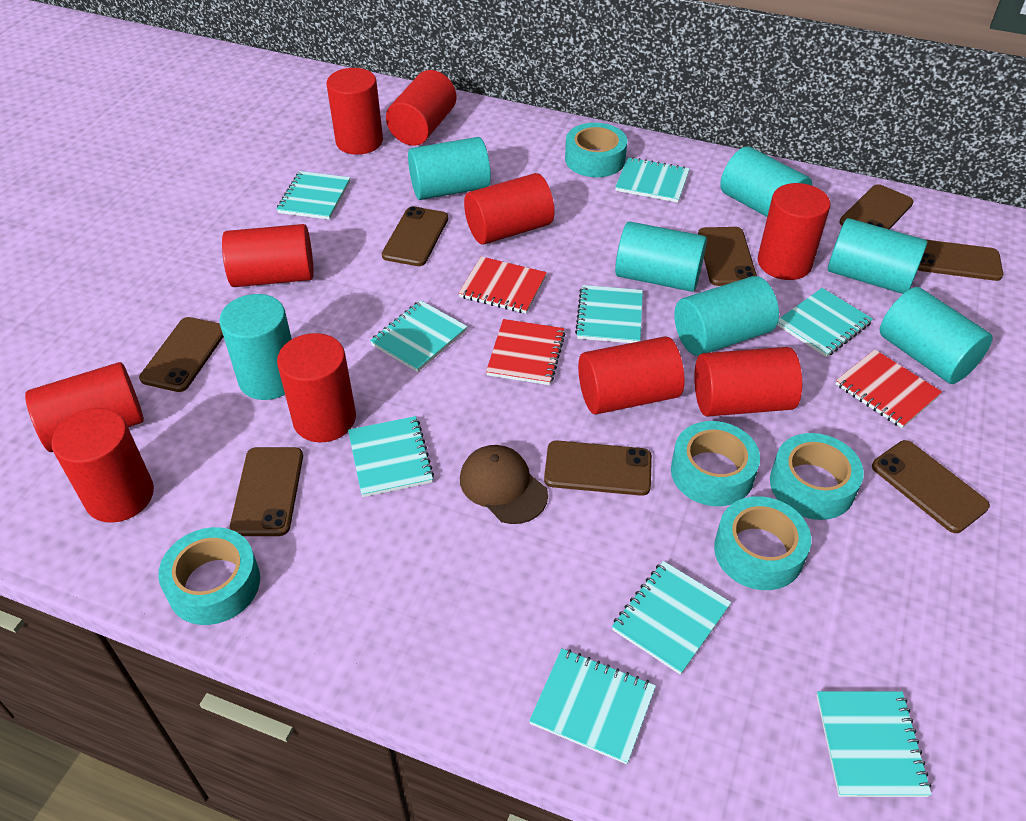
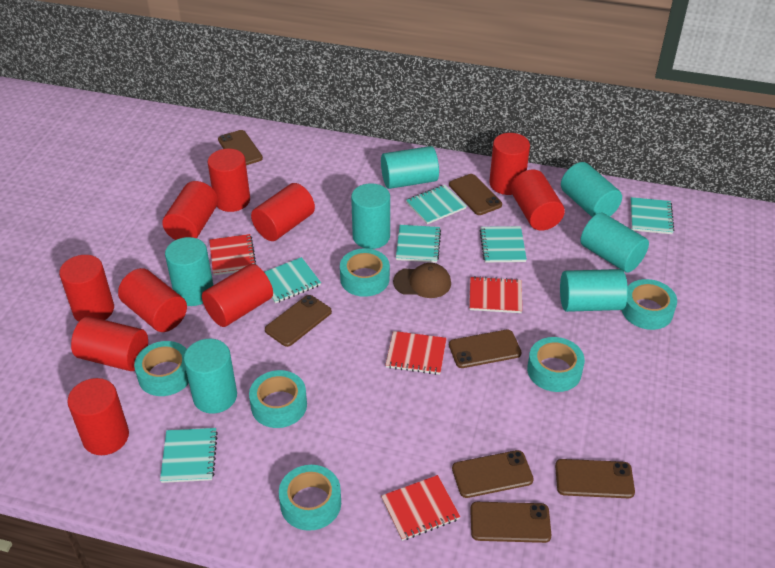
brown phone: 8 -> 7
red notebook: 3 -> 4
turquoise notebook: 9 -> 6
turquoise tape: 5 -> 6

